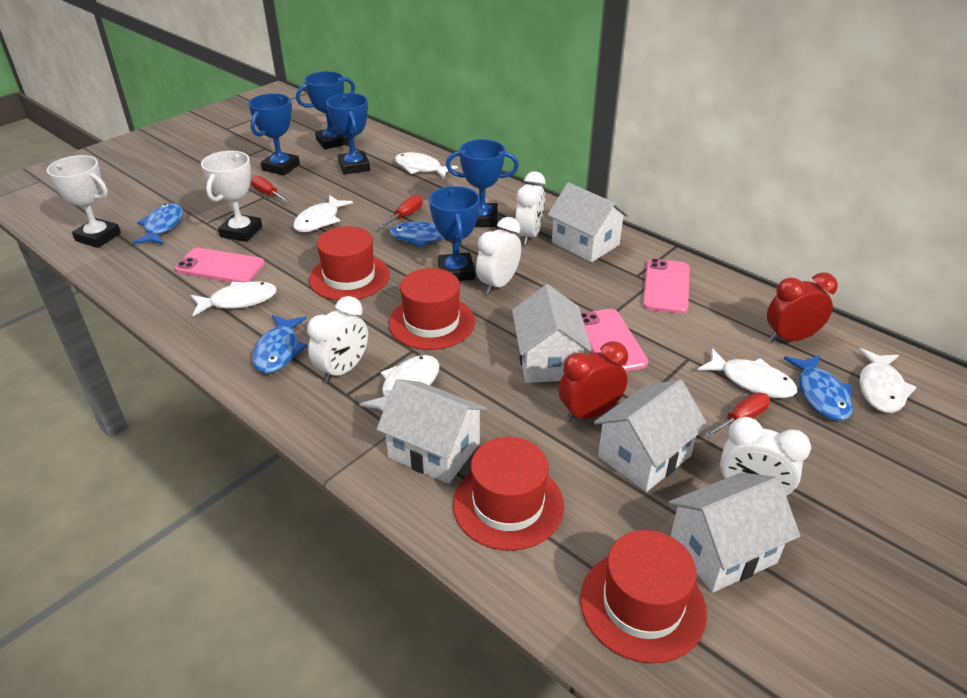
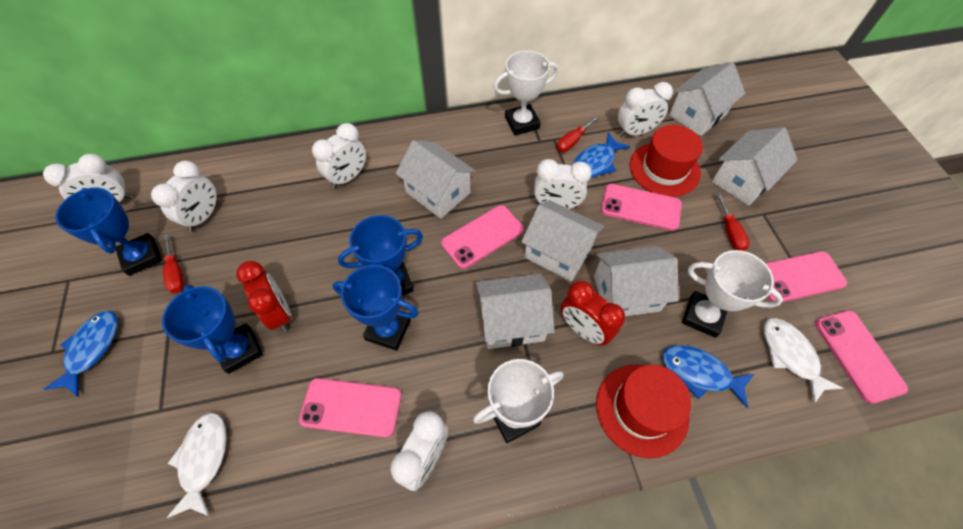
blue fish: 4 -> 3
blue trophy: 5 -> 4
pink phone: 3 -> 5
red hat: 4 -> 2
white clock: 4 -> 6
white fish: 6 -> 2
white house: 5 -> 6
white trophy: 2 -> 3

